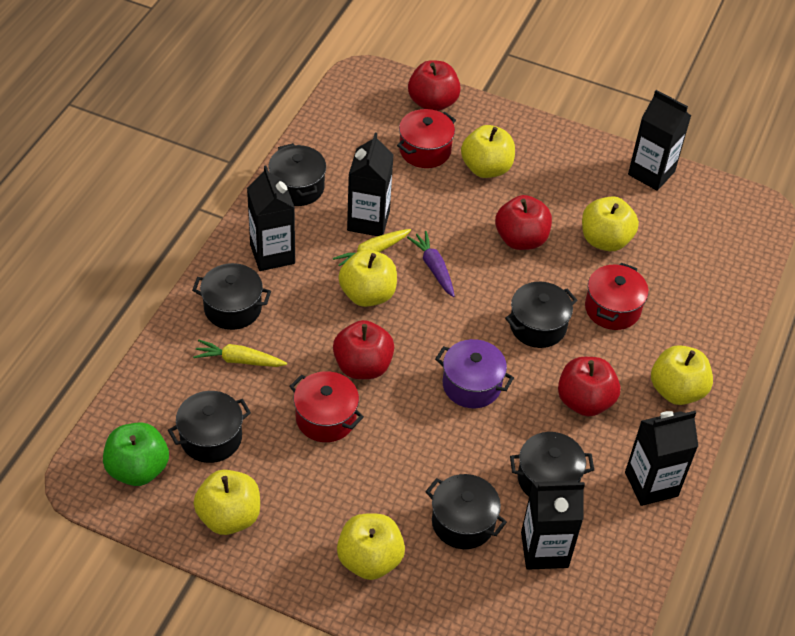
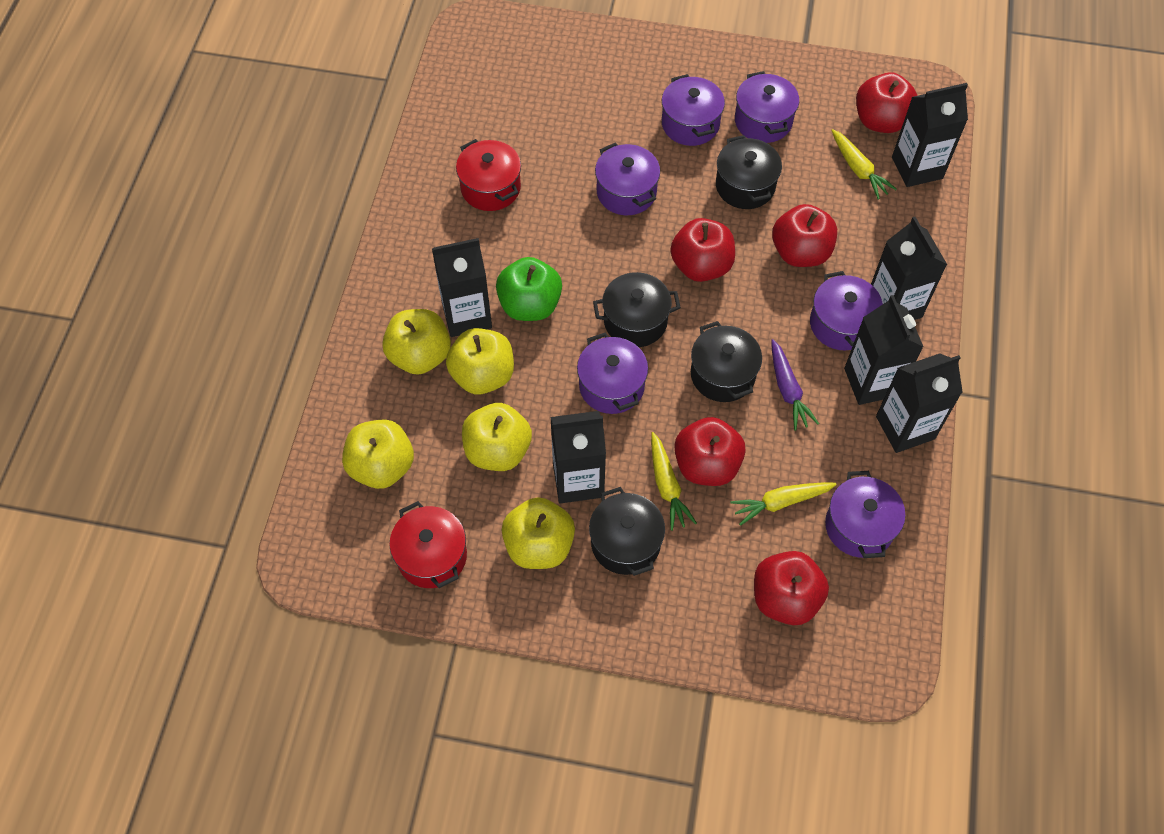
black carton: 5 -> 6
black pot: 6 -> 4
purple pot: 1 -> 6
red apple: 4 -> 5
red pot: 3 -> 2
yellow apple: 6 -> 5
yellow carrot: 2 -> 3

